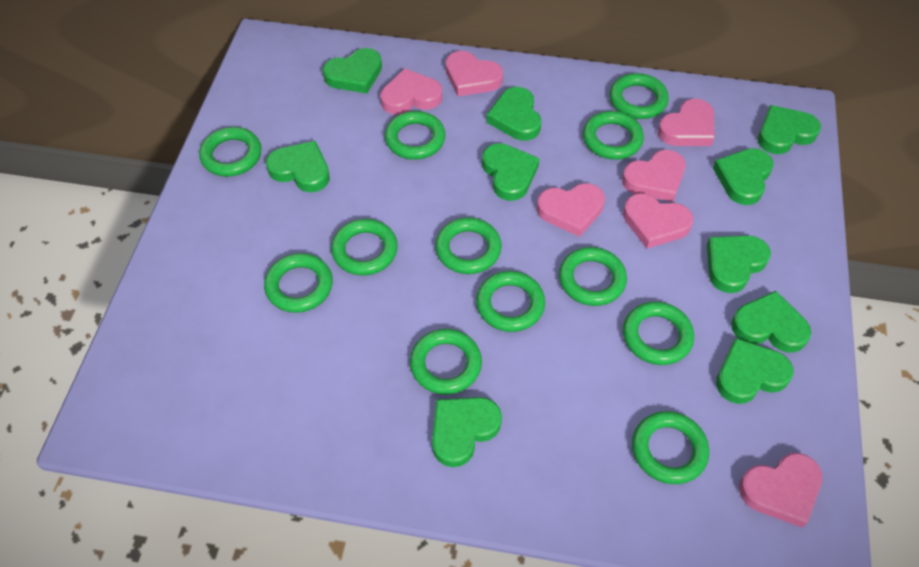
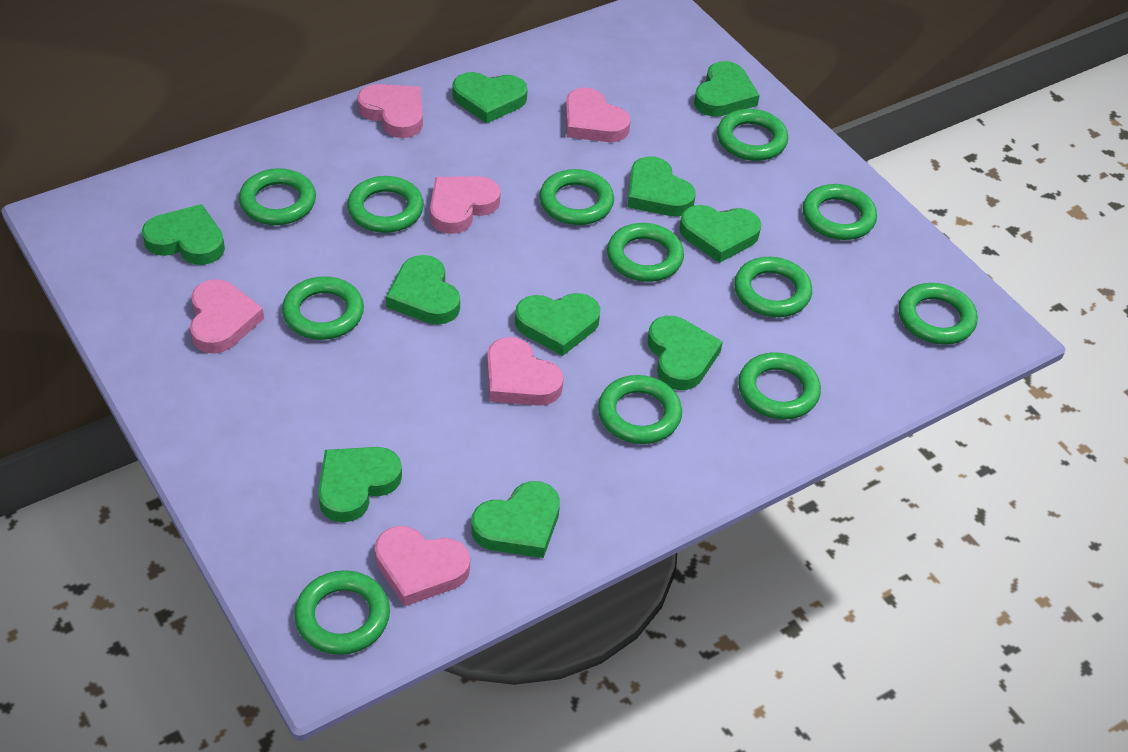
pink heart: 7 -> 6

